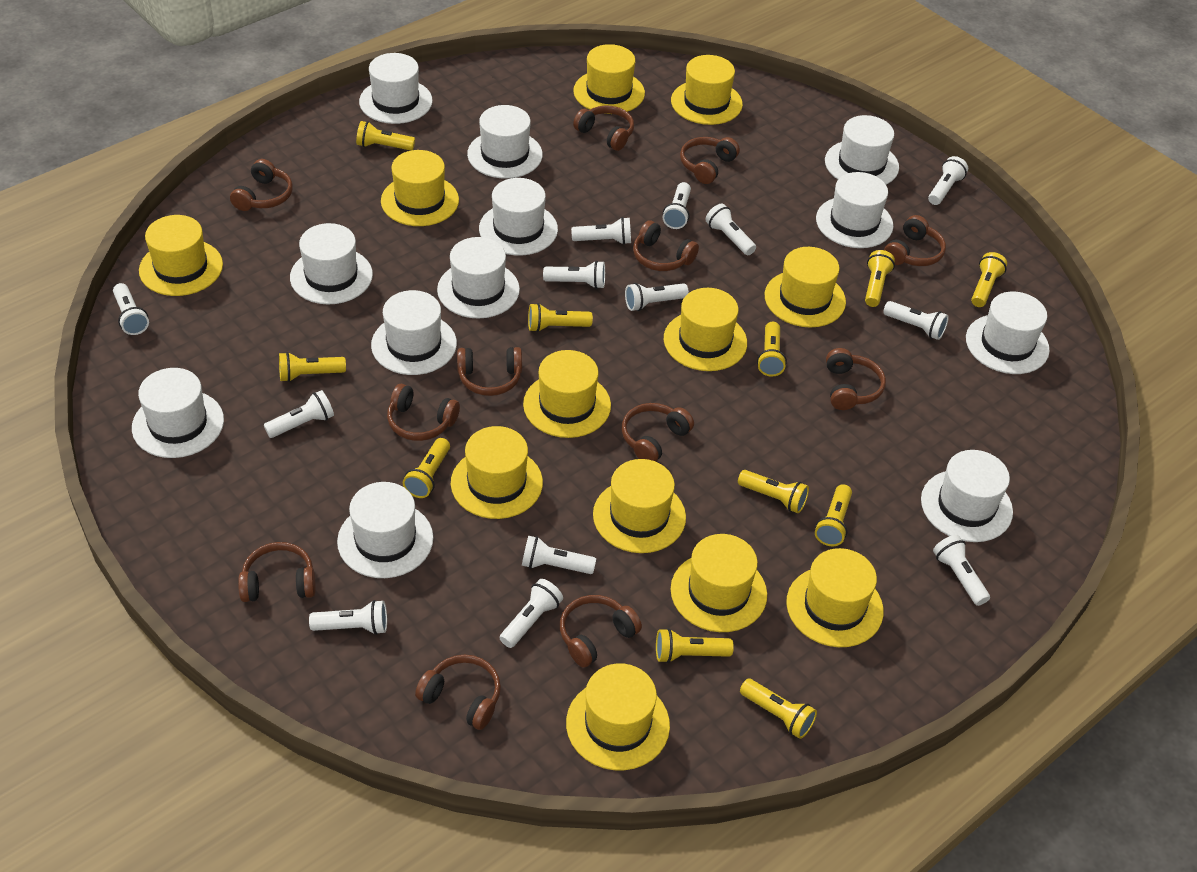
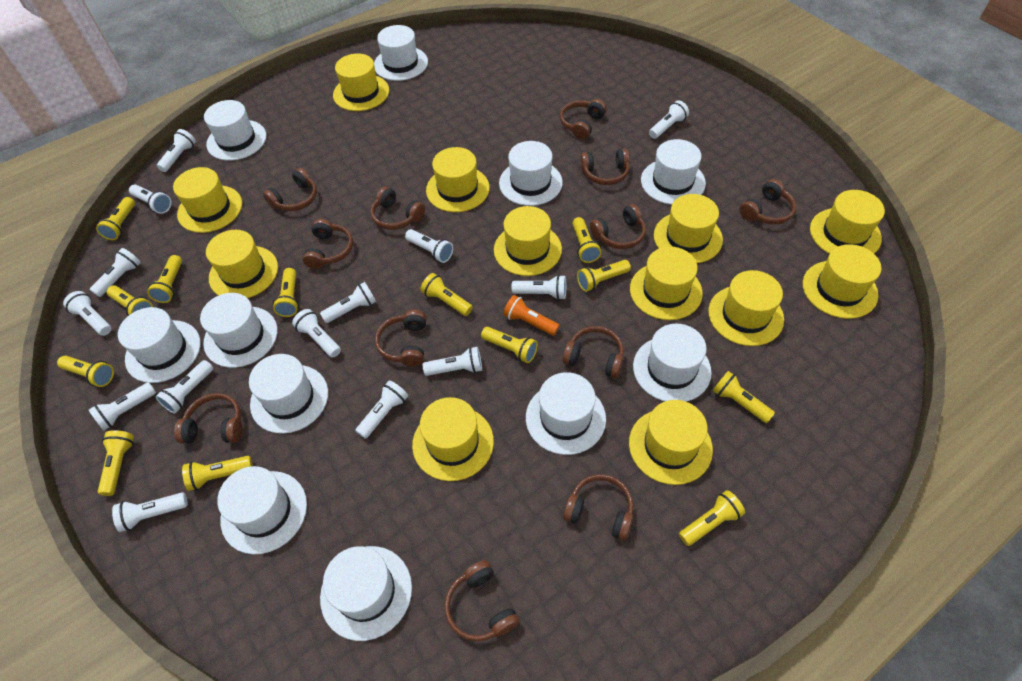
orange flashlight: 0 -> 1
white flashlight: 13 -> 14
white hat: 12 -> 11
yellow flashlight: 11 -> 13

